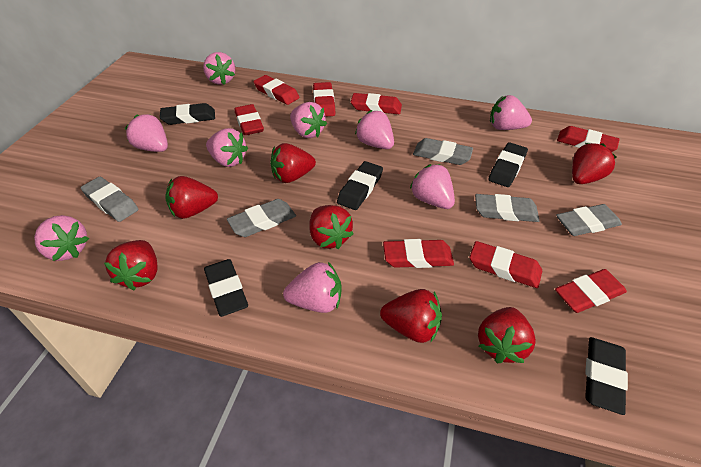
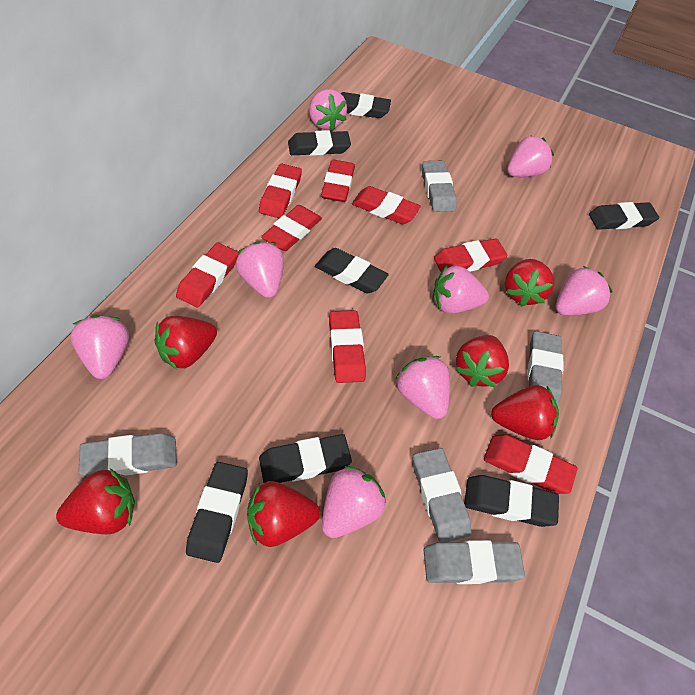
black eraser: 5 -> 7
pink strawberry: 9 -> 8
red strawberry: 7 -> 6

